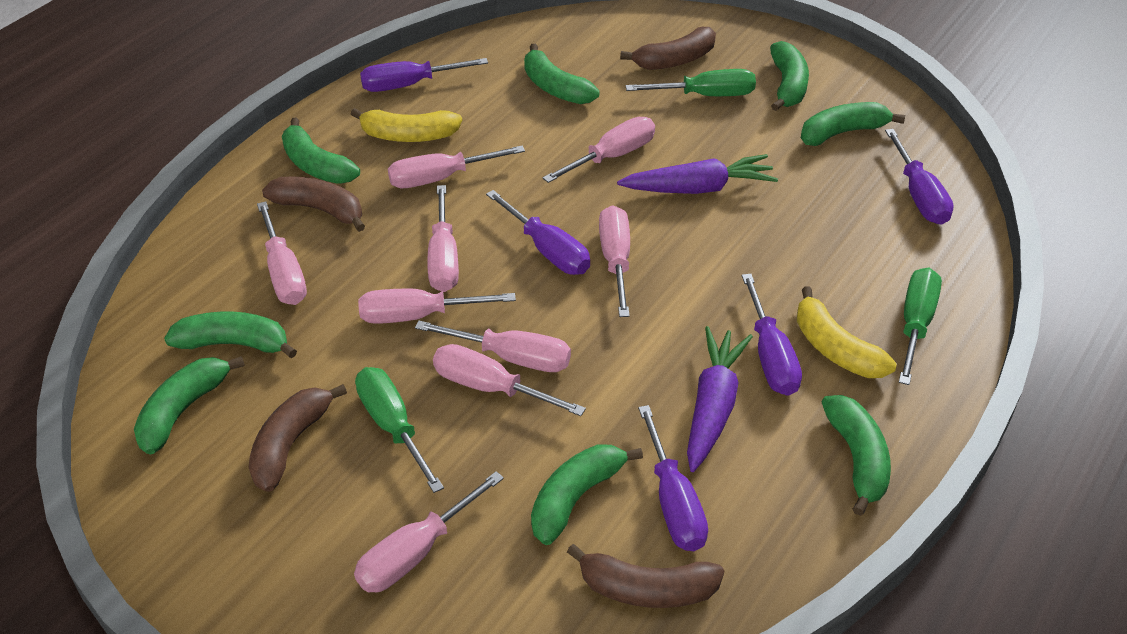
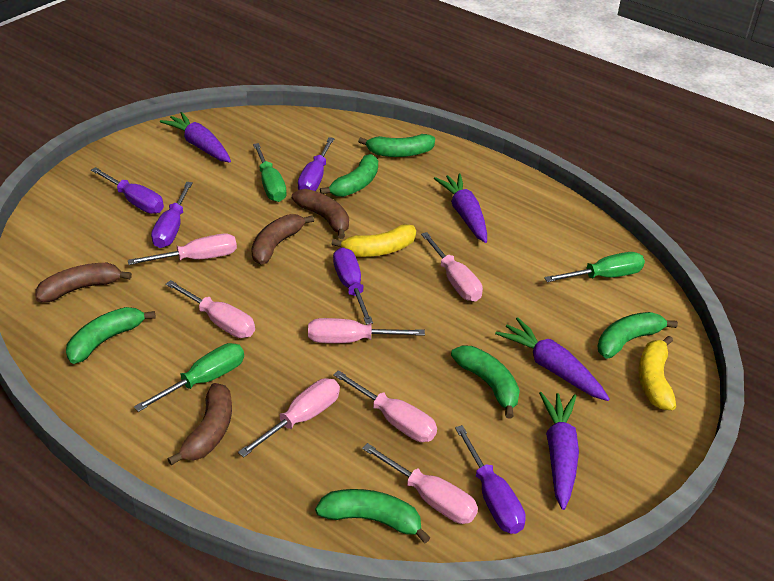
green banana: 8 -> 6
pink screwdriver: 9 -> 7
purple carrot: 2 -> 4

